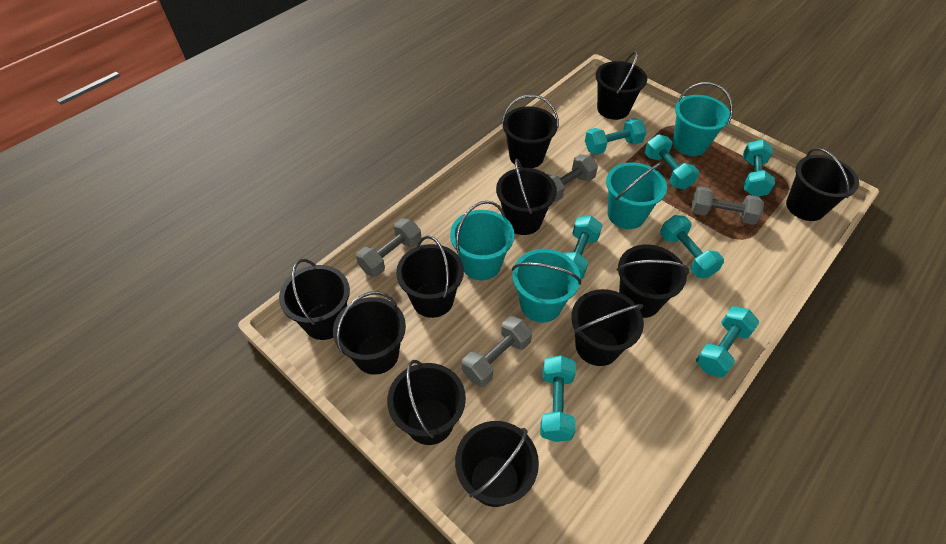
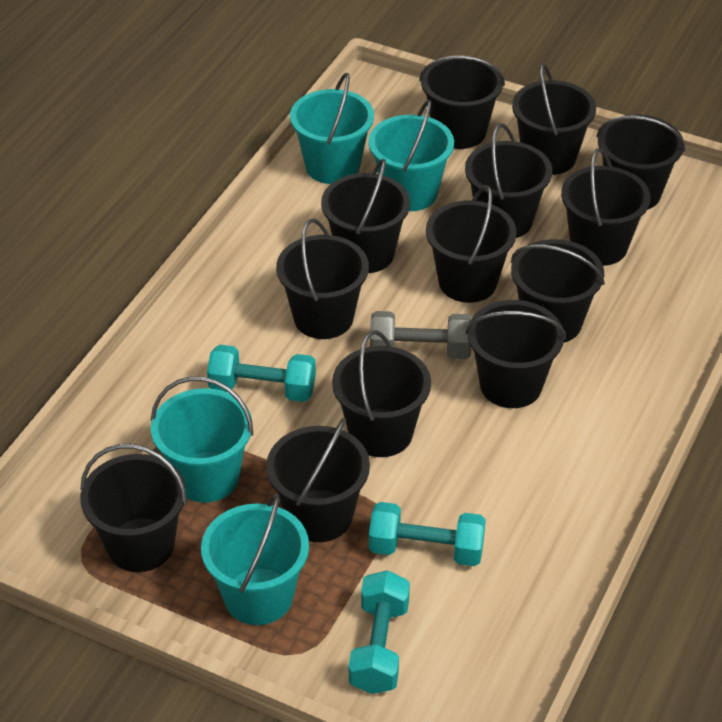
black bucket: 11 -> 13
grey dumbbell: 4 -> 1
turquoise dumbbell: 7 -> 3

